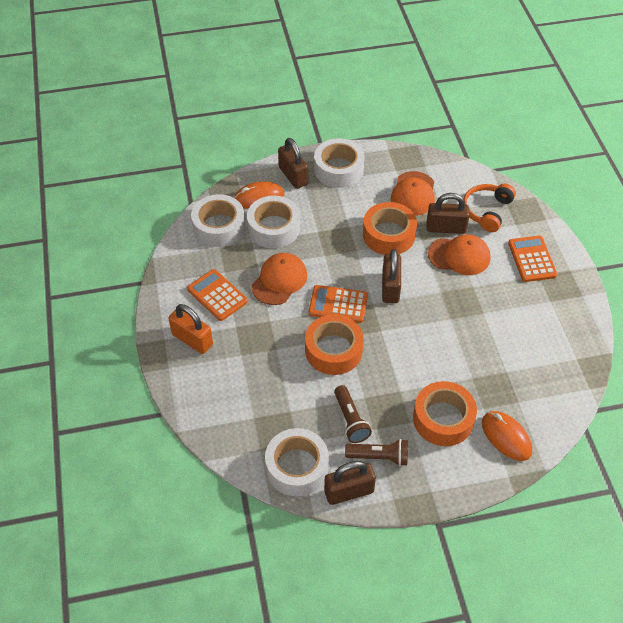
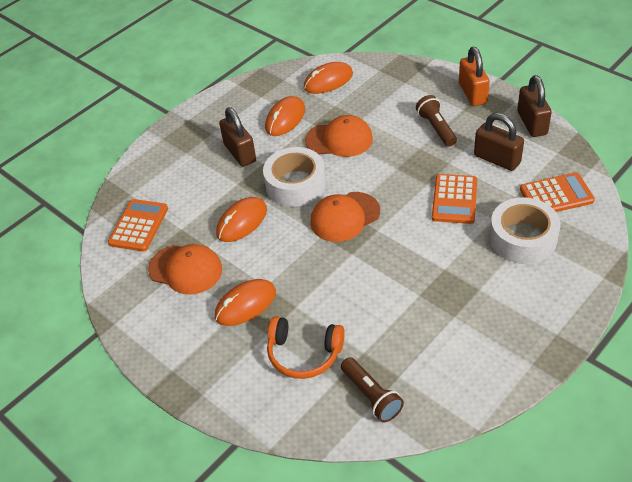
brown padlock: 4 -> 3
orange mouse: 2 -> 4
orange tape: 3 -> 0
white tape: 4 -> 2

